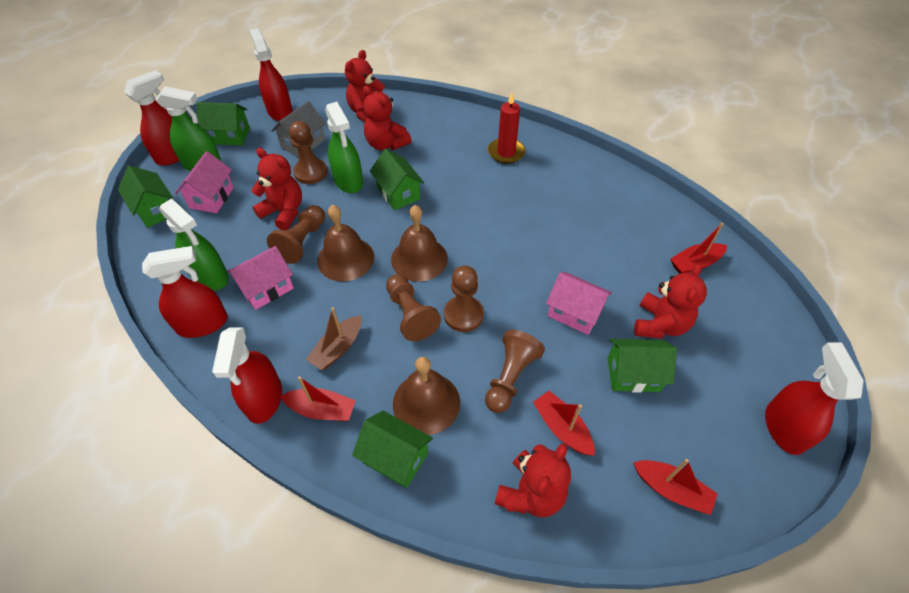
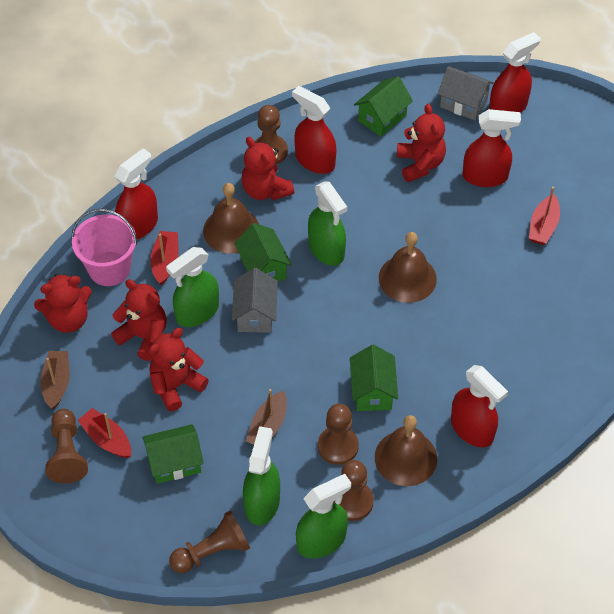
brown boat: 1 -> 2
green house: 5 -> 4
green spray bottle: 3 -> 4
grey house: 1 -> 2
pink bucket: 0 -> 1
pink house: 3 -> 0
red boat: 4 -> 3
red candle: 1 -> 0

